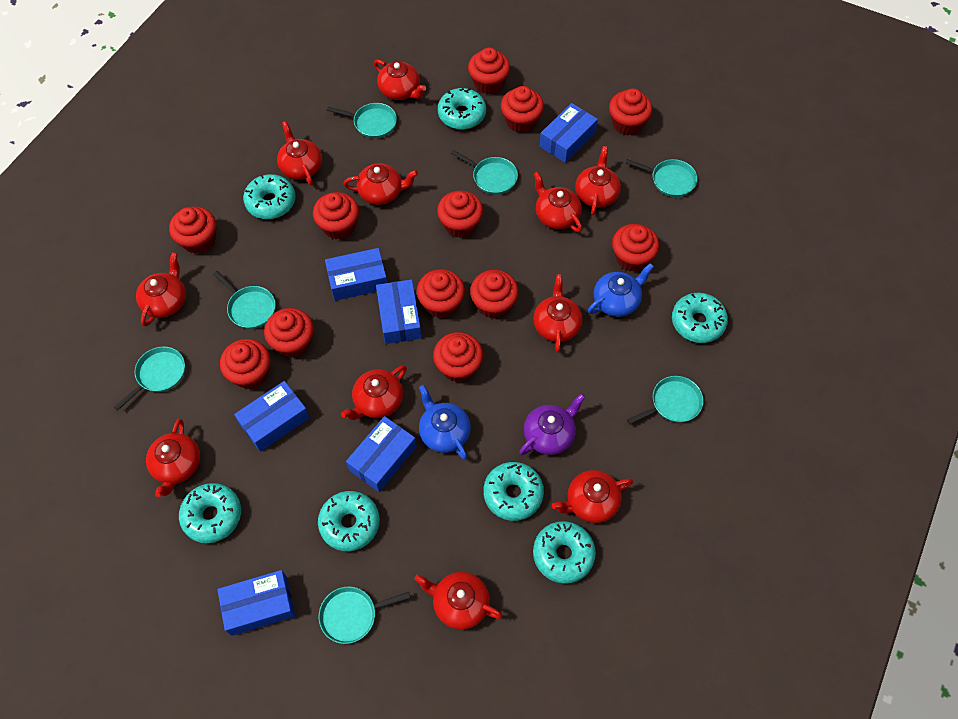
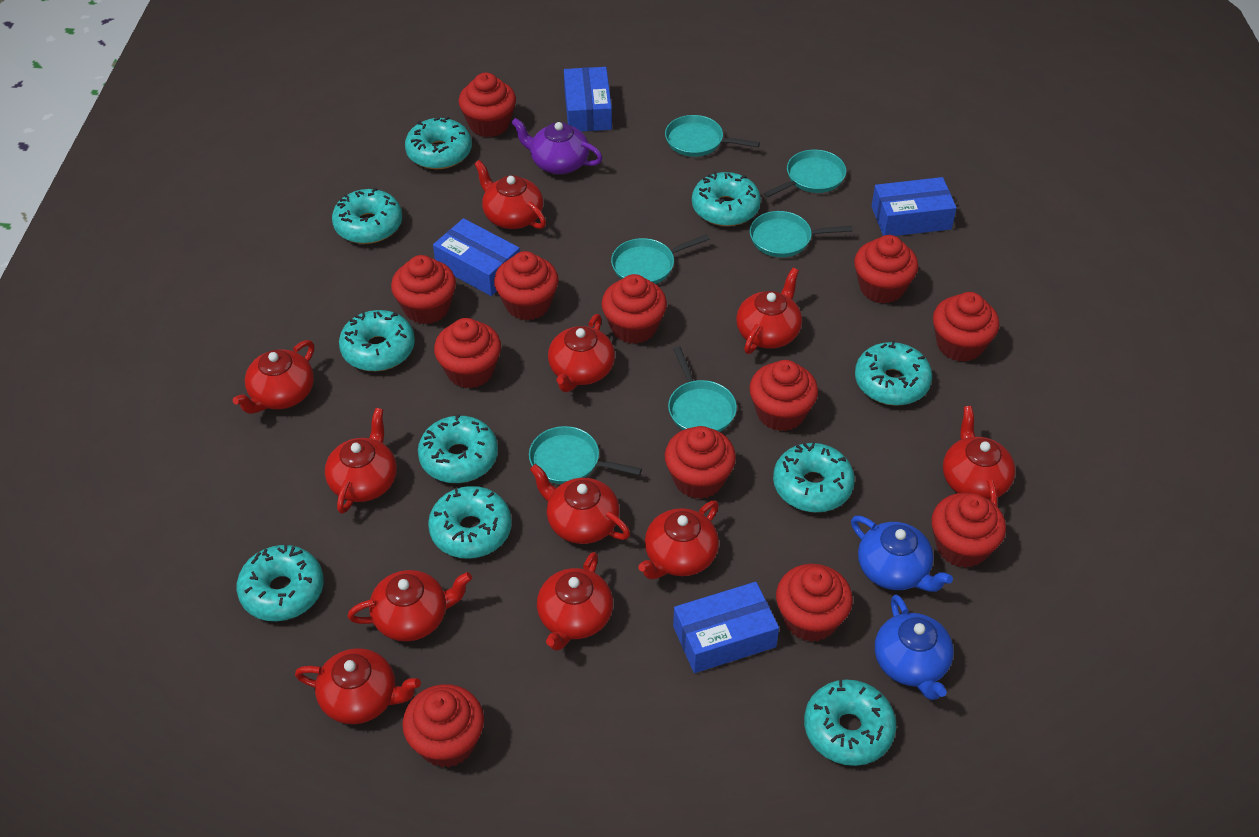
blue box: 6 -> 4
turquoise donut: 7 -> 10
turquoise pan: 7 -> 6

